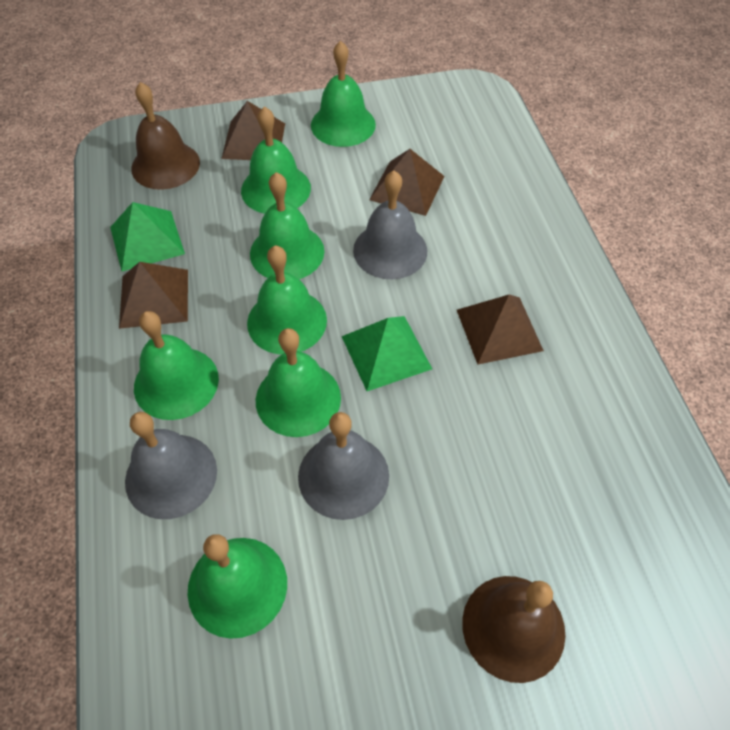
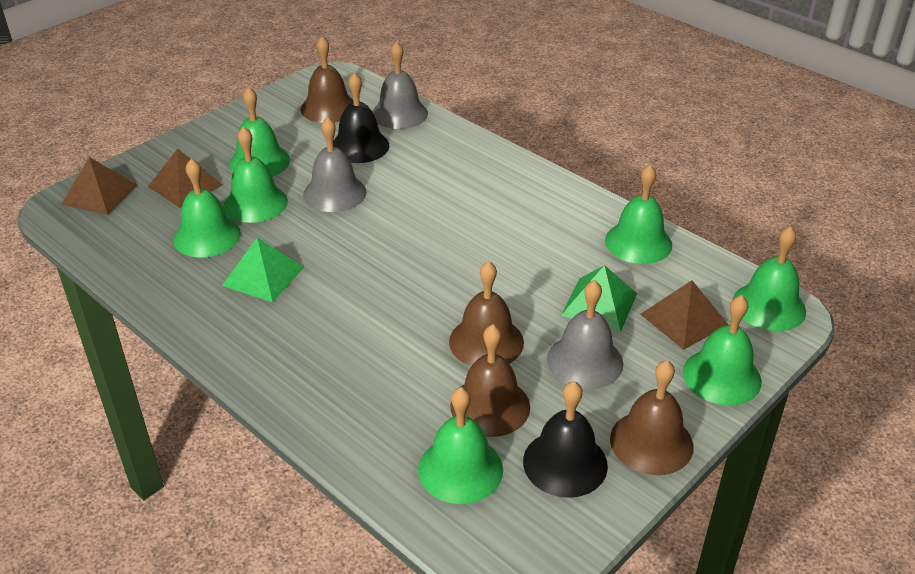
black bell: 0 -> 2
brown bell: 2 -> 4
brown pyramid: 4 -> 3

